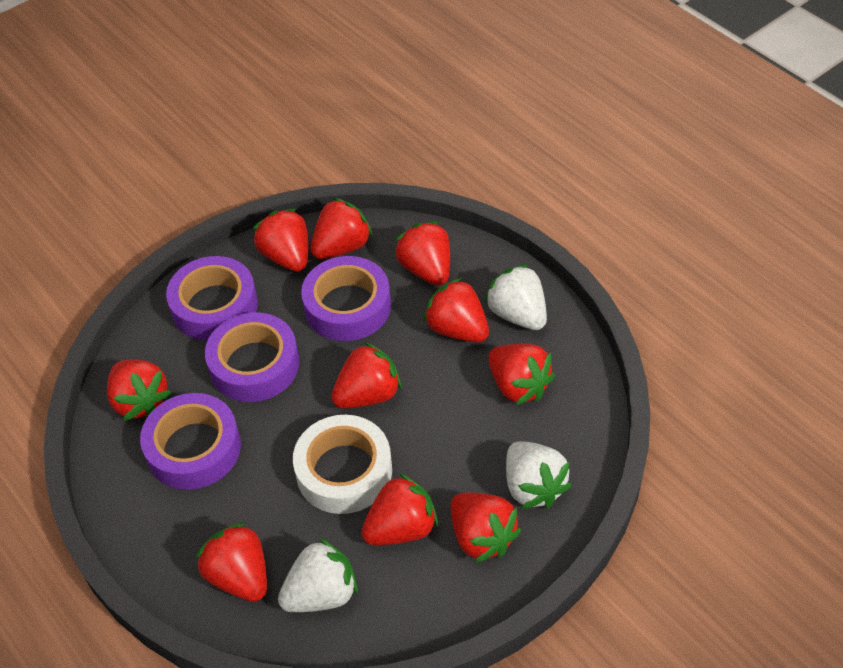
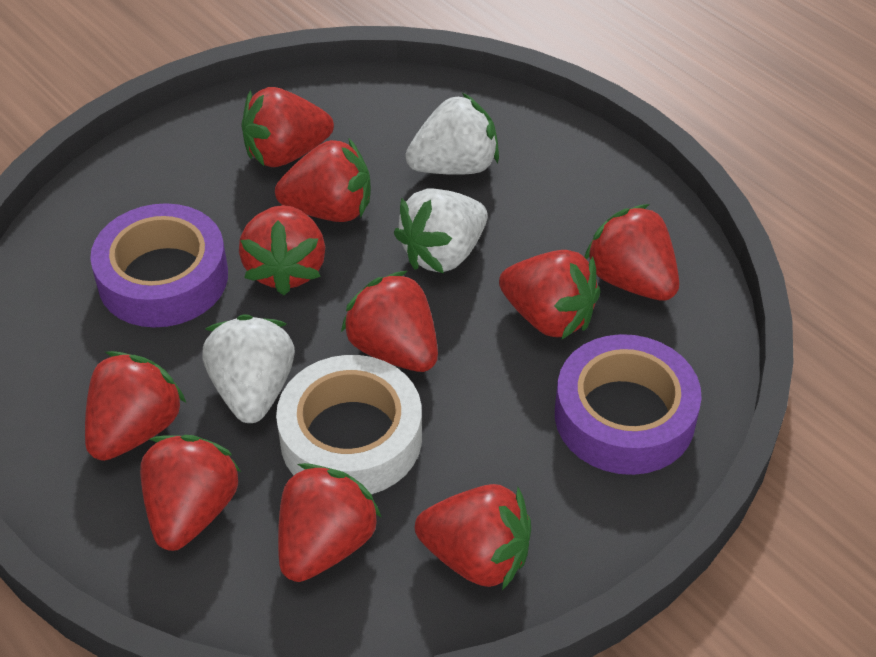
purple tape: 4 -> 2

